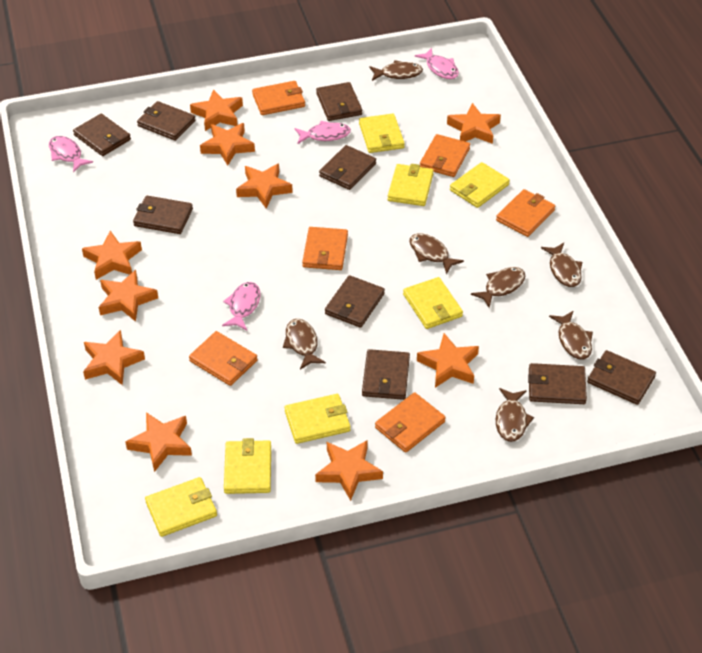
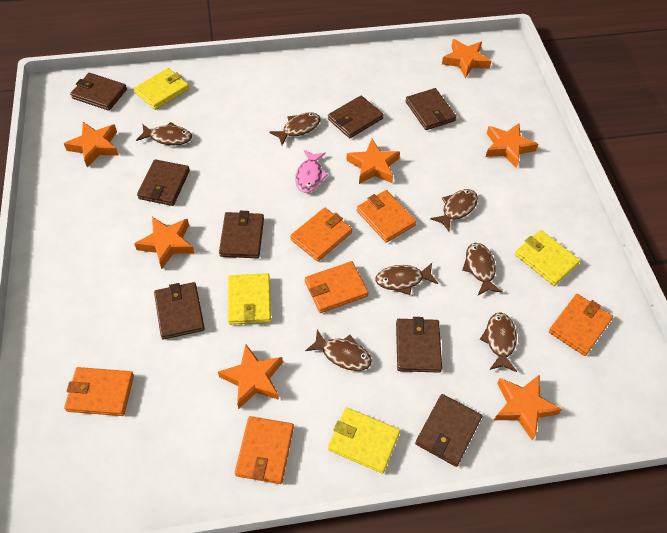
brown wallet: 9 -> 8
orange star: 10 -> 7
pink fish: 4 -> 1
yellow wallet: 7 -> 4

